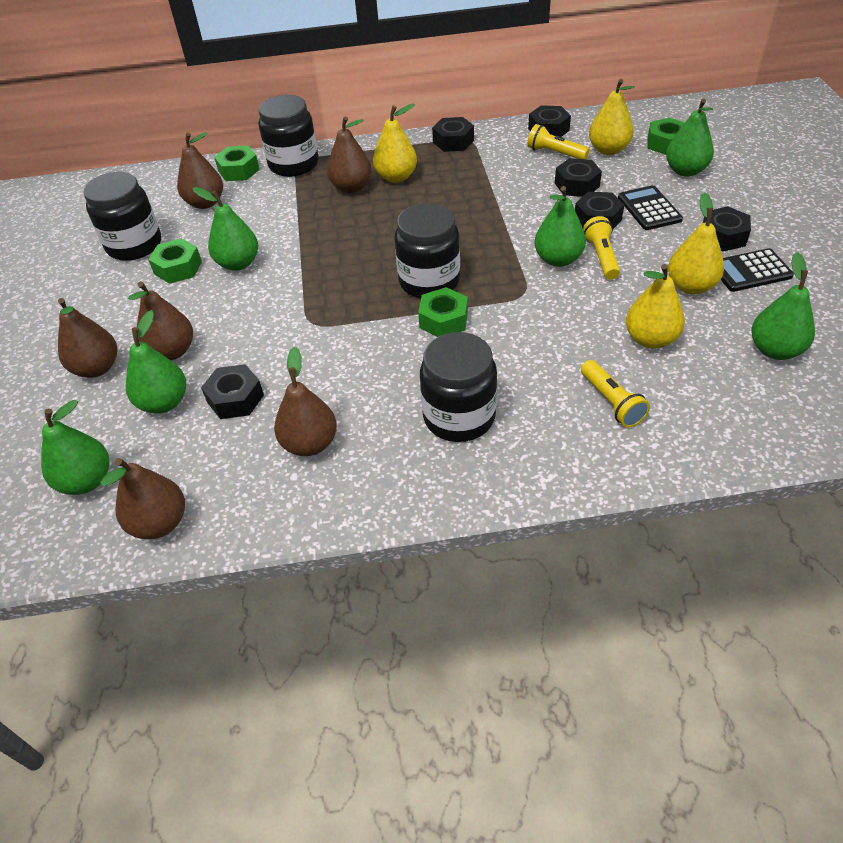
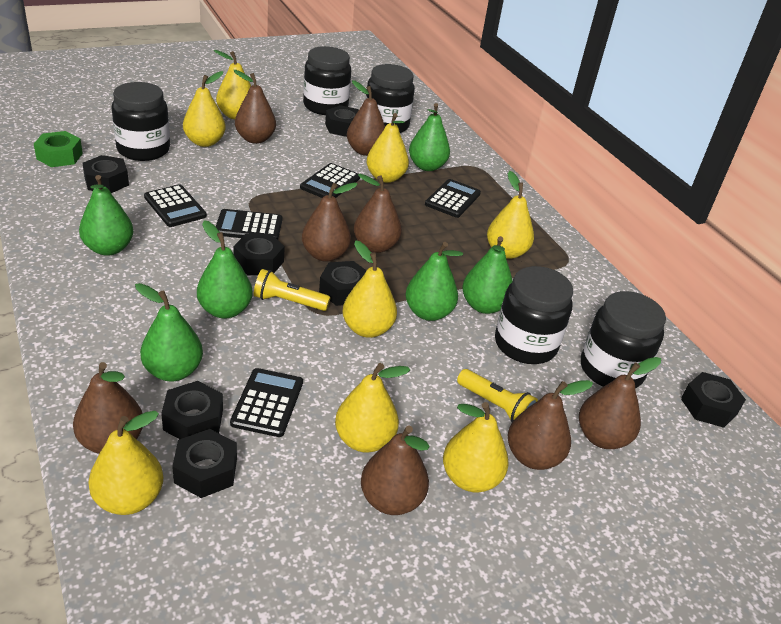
black calculator: 2 -> 5
black jar: 4 -> 5
black nut: 6 -> 7
brown pear: 6 -> 8
green nut: 4 -> 1
yellow flashlight: 3 -> 2
yellow pear: 4 -> 8

